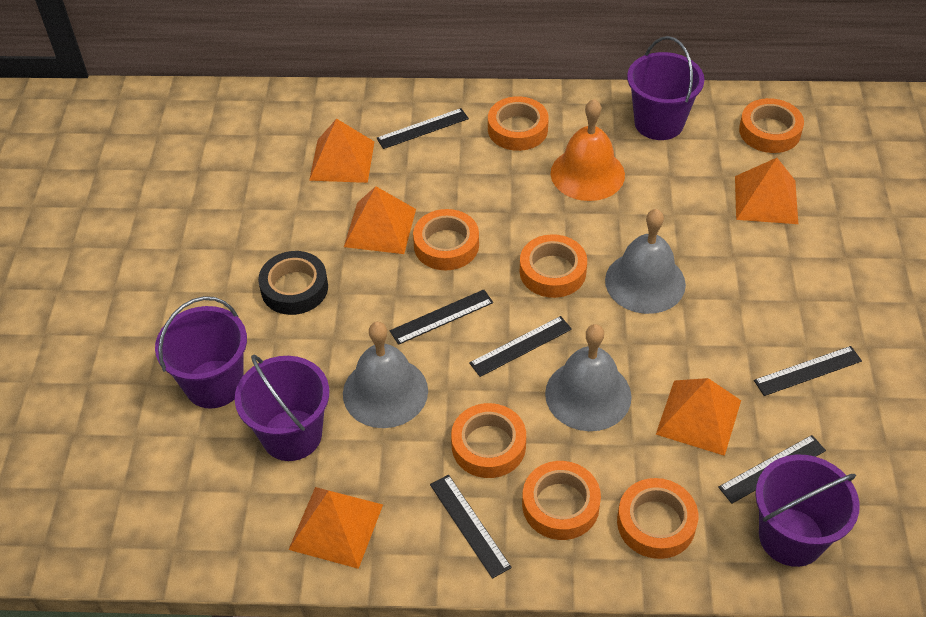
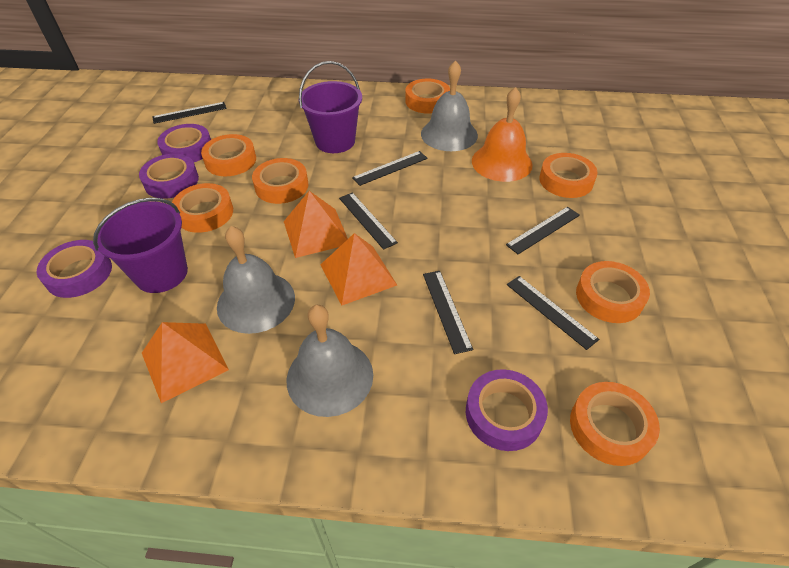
black tape: 1 -> 0
orange pyramid: 5 -> 3
purple bucket: 4 -> 2
purple tape: 0 -> 4

